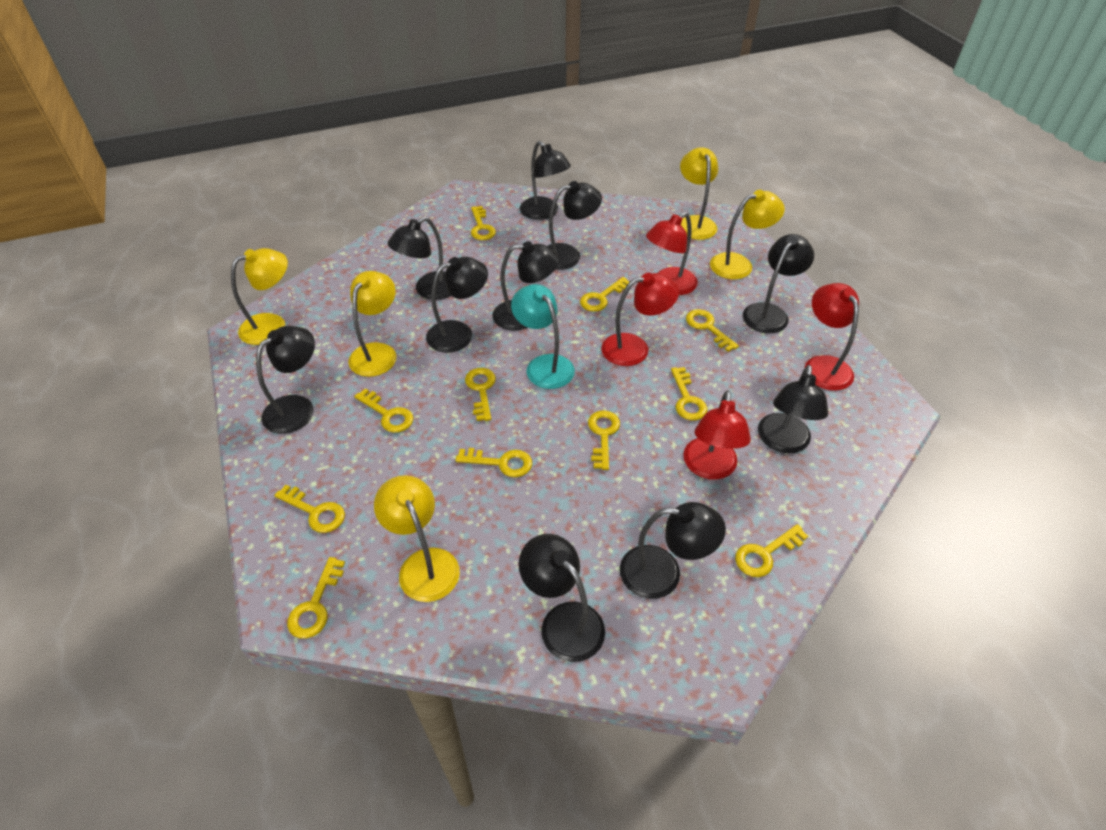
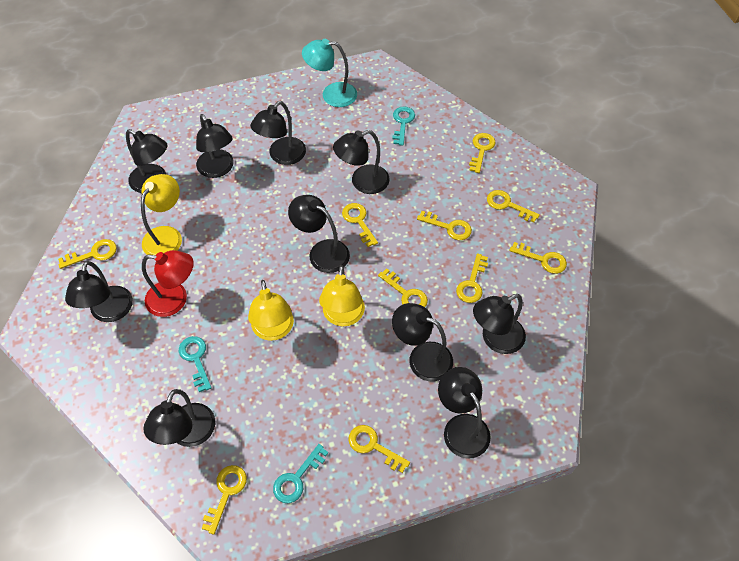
red lamp: 4 -> 1
turquoise key: 0 -> 3
yellow key: 11 -> 10
yellow lamp: 5 -> 3

